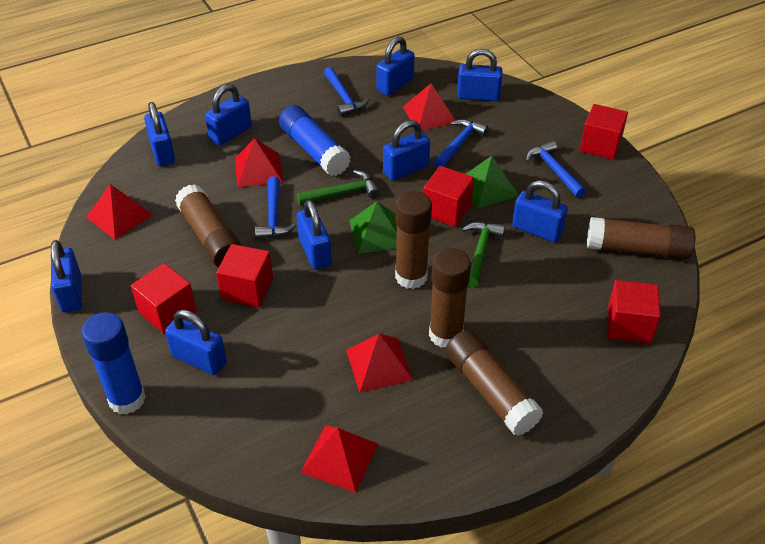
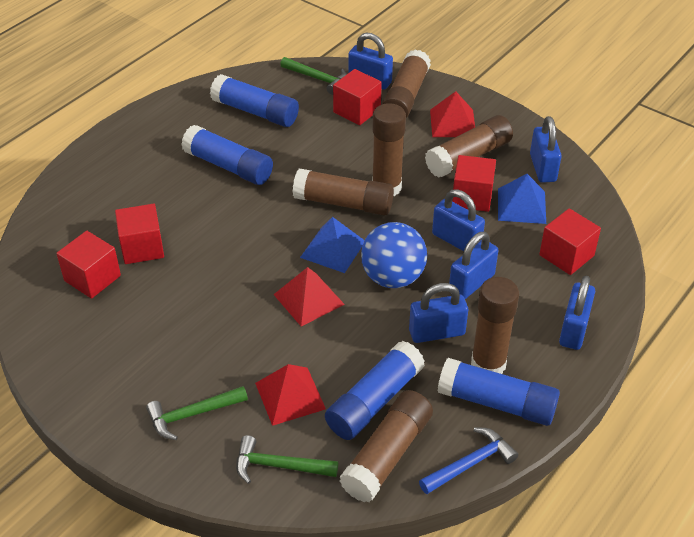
blue ball: 0 -> 1
blue glue stick: 2 -> 4
blue hammer: 4 -> 1
blue padlock: 9 -> 6
blue pyramid: 0 -> 2
brown glue stick: 5 -> 6
green hammer: 2 -> 3
green pyramid: 2 -> 0
red pyramid: 5 -> 3

